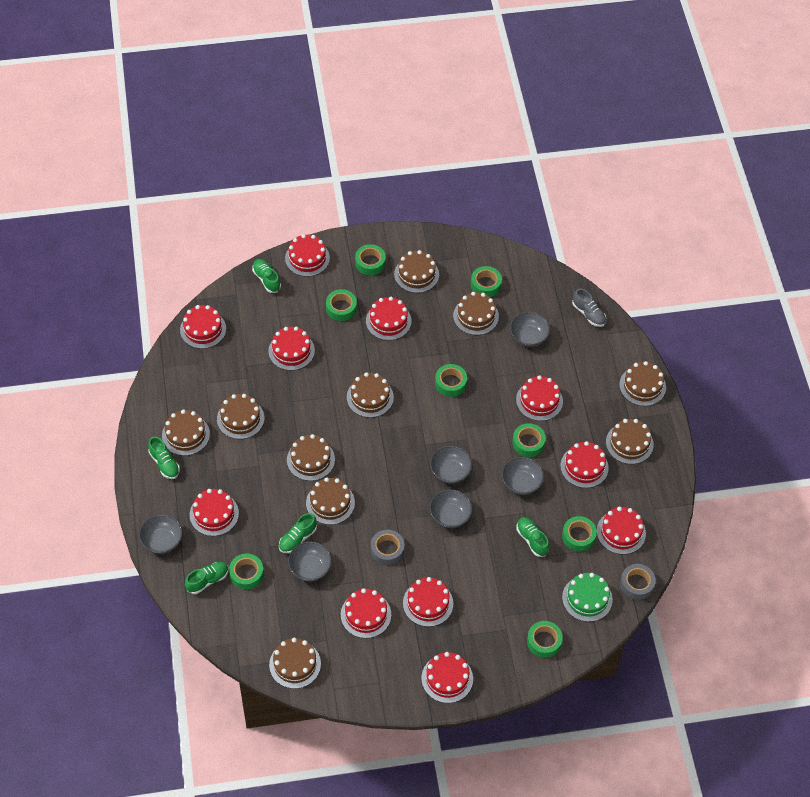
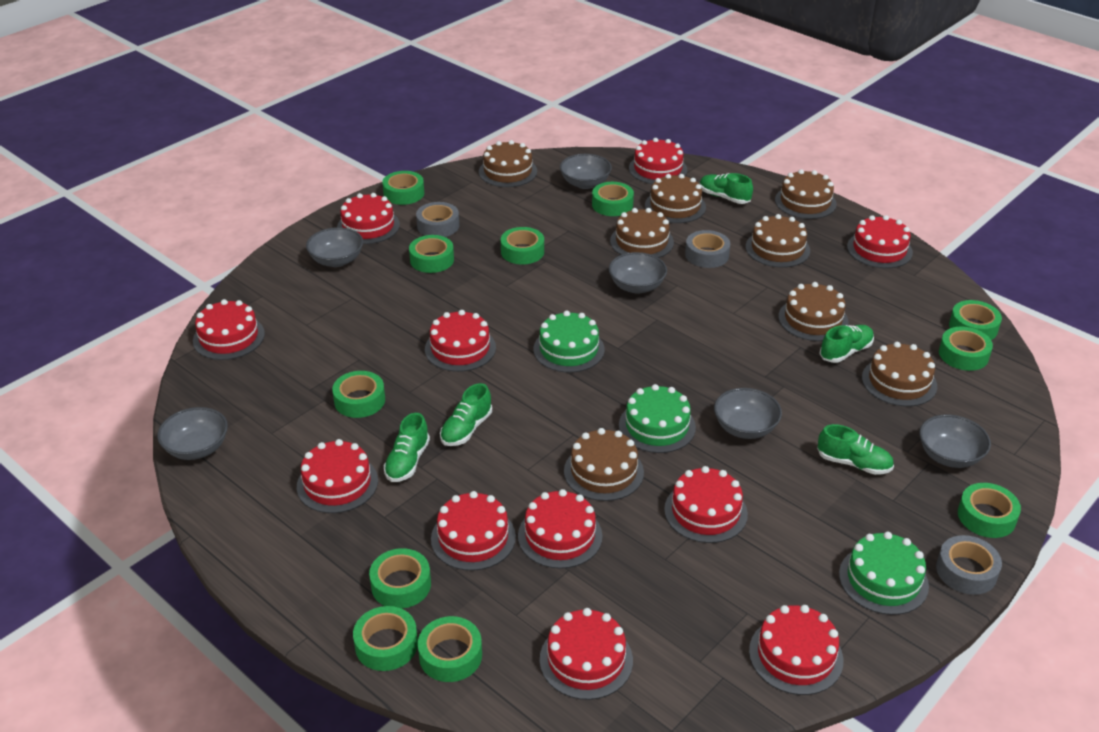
brown cake: 10 -> 8
green cake: 1 -> 3
green tape: 8 -> 11
grey shoe: 1 -> 0
grey tape: 2 -> 3

